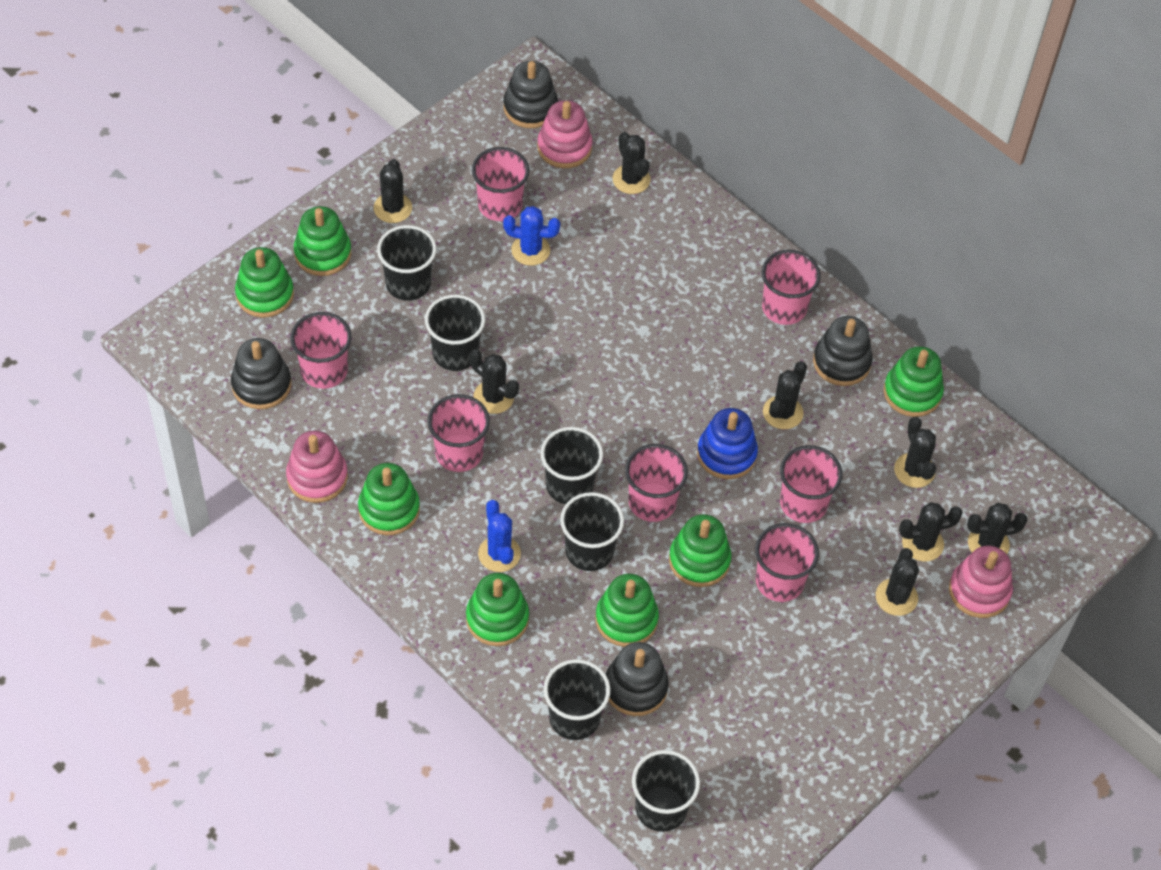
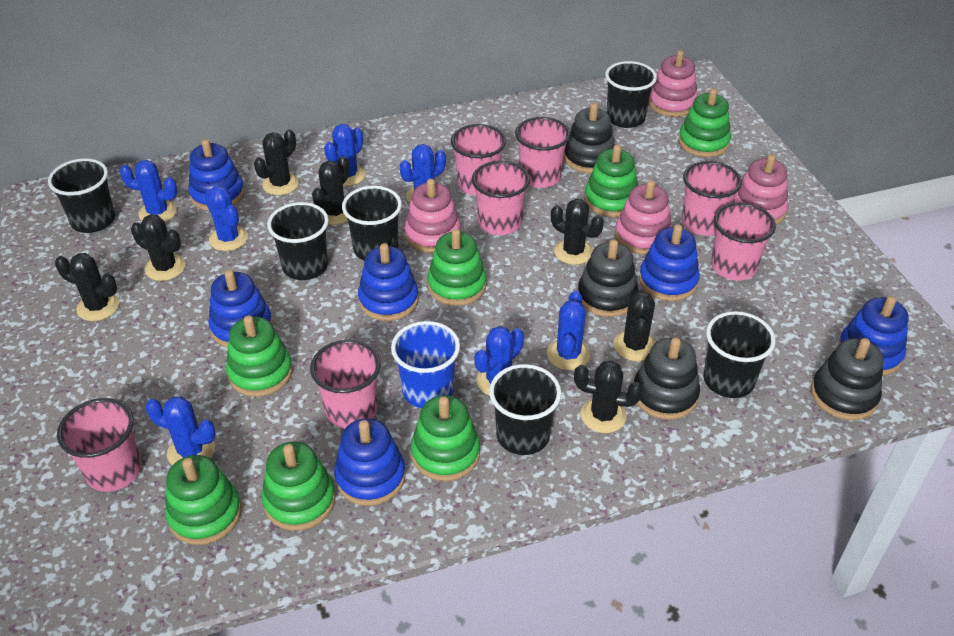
black cactus: 8 -> 7
blue cactus: 2 -> 7
blue cup: 0 -> 1
blue stacking toy: 1 -> 6
pink stacking toy: 3 -> 4

